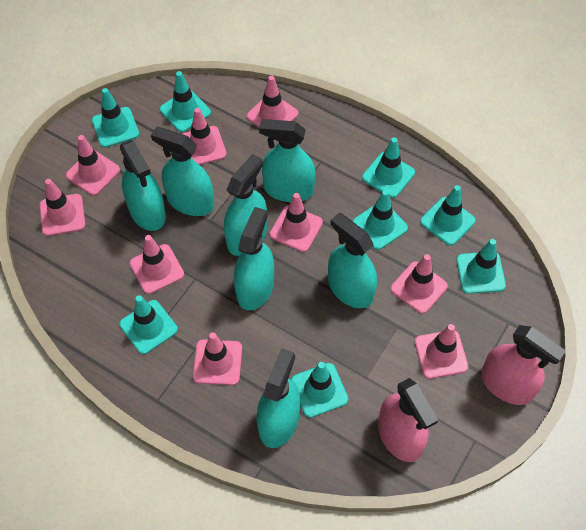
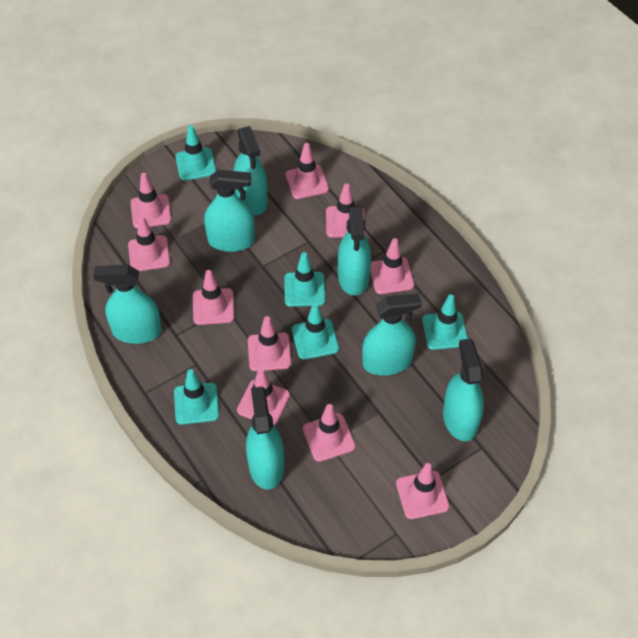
pink spray bottle: 2 -> 0
pink traffic cone: 9 -> 10
turquoise traffic cone: 8 -> 5

